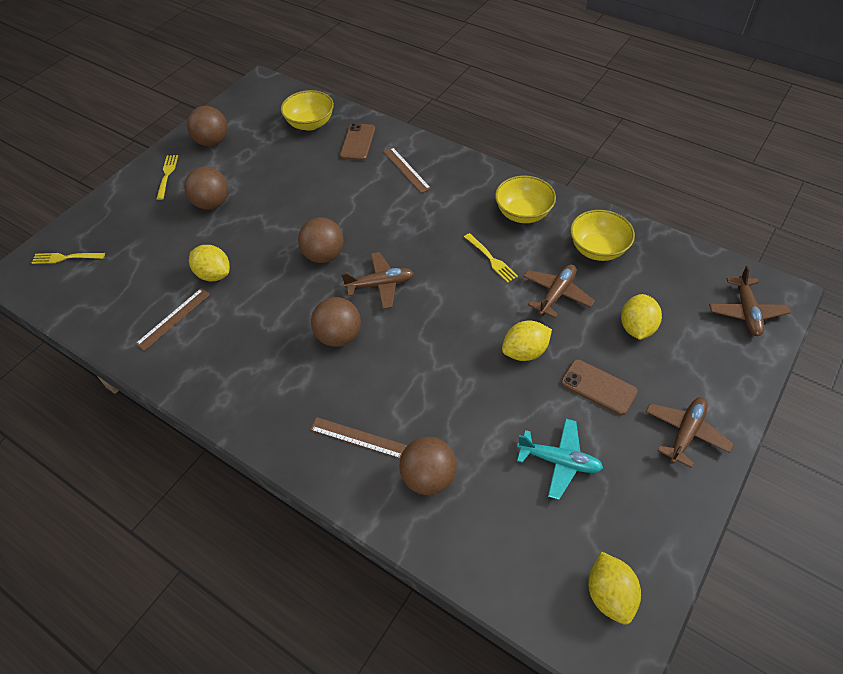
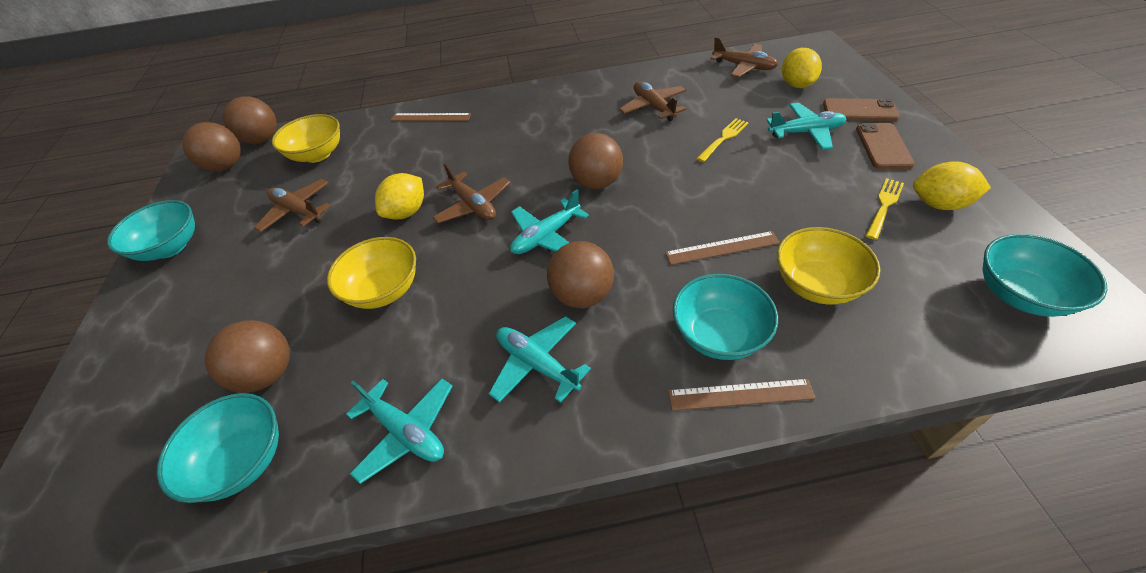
turquoise bowl: 0 -> 4
turquoise plane: 1 -> 4
yellow fork: 3 -> 2
yellow lemon: 4 -> 3

